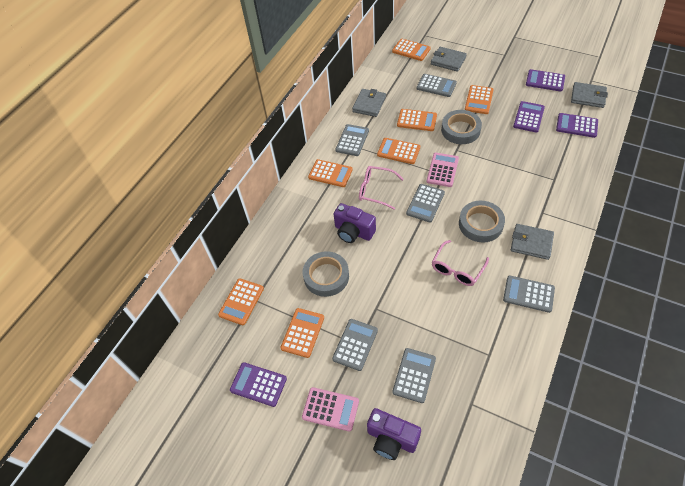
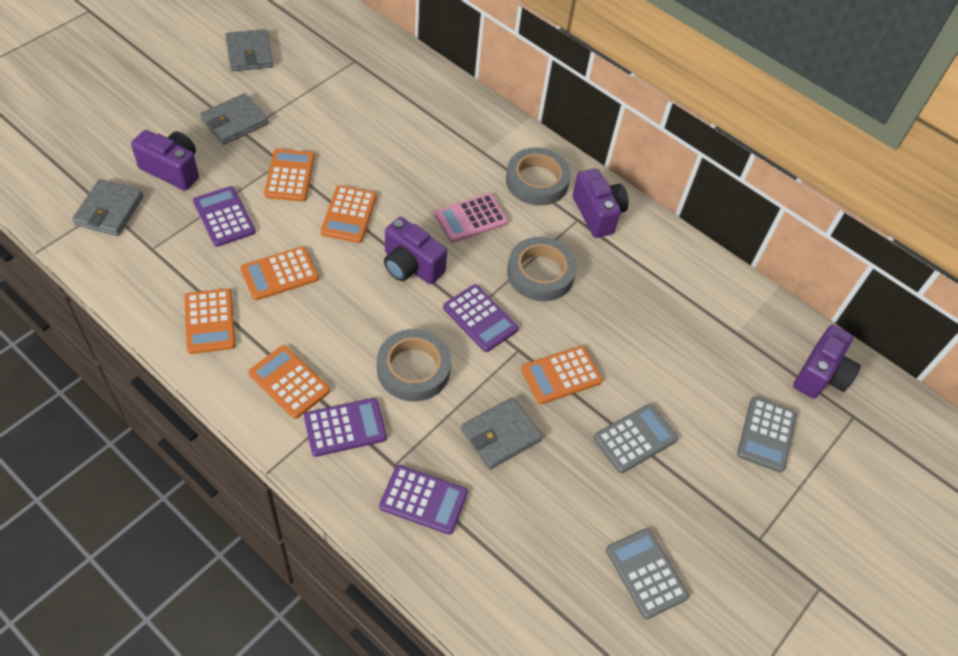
grey calculator: 6 -> 3
orange calculator: 7 -> 6
pink calculator: 2 -> 1
pink glasses: 2 -> 0
purple camera: 2 -> 4

